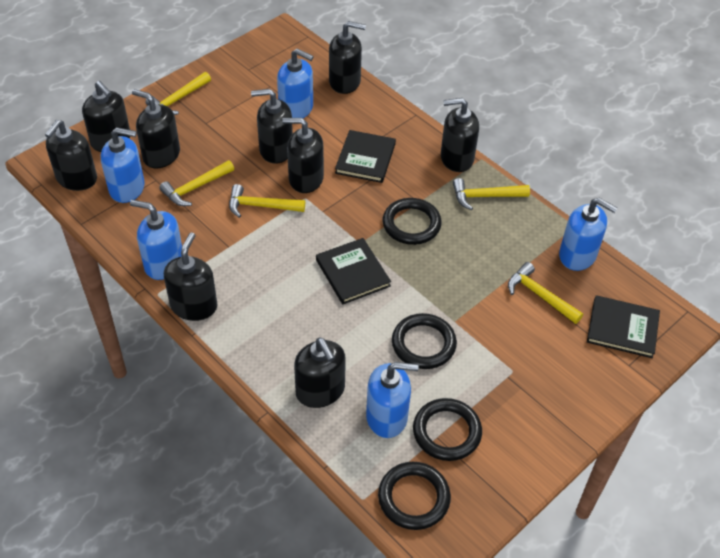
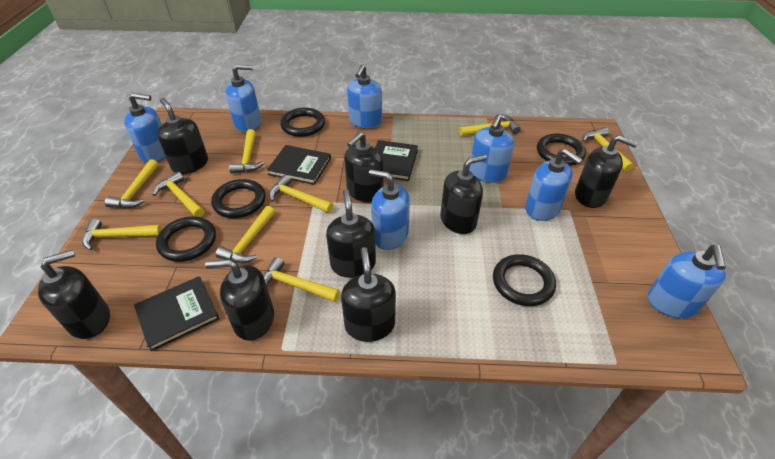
black ring: 4 -> 5
black soap dispenser: 9 -> 8
blue soap dispenser: 5 -> 7
yellow hammer: 5 -> 9

